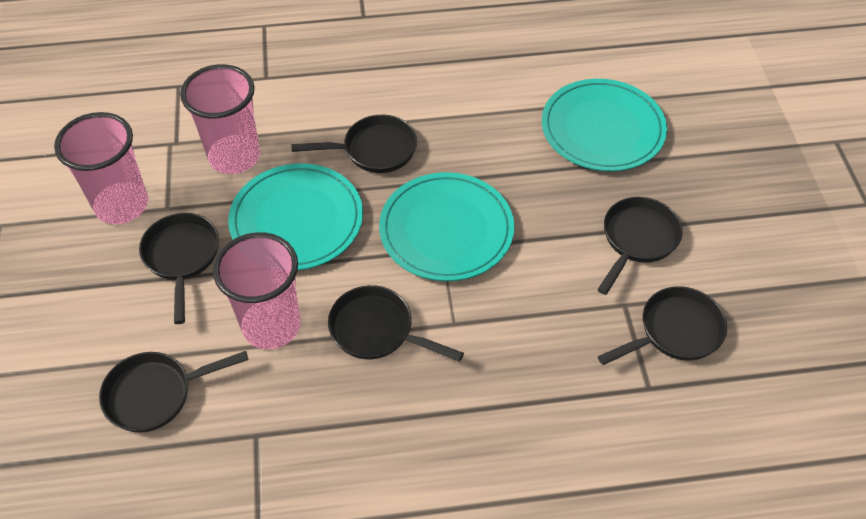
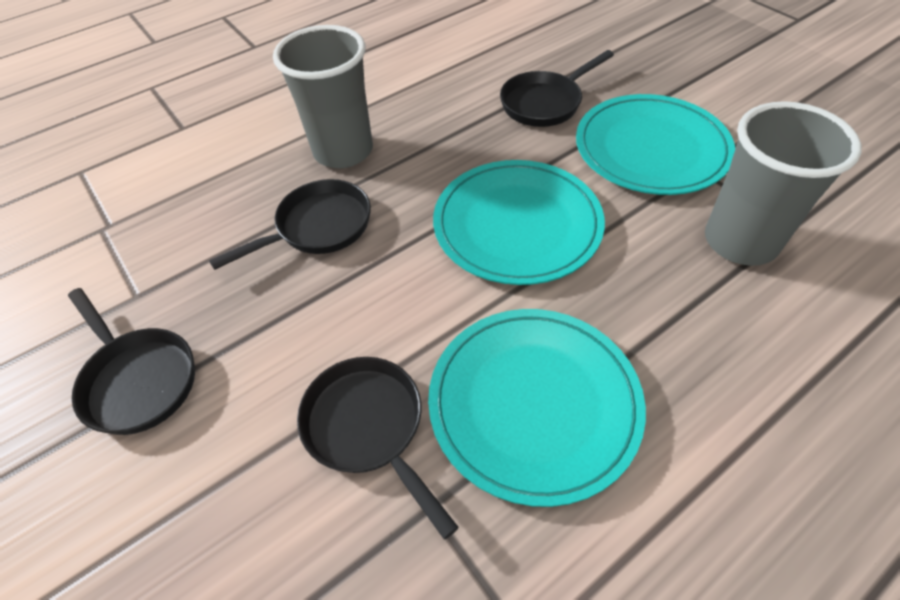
black pan: 6 -> 4
grey cup: 0 -> 2
pink cup: 3 -> 0

